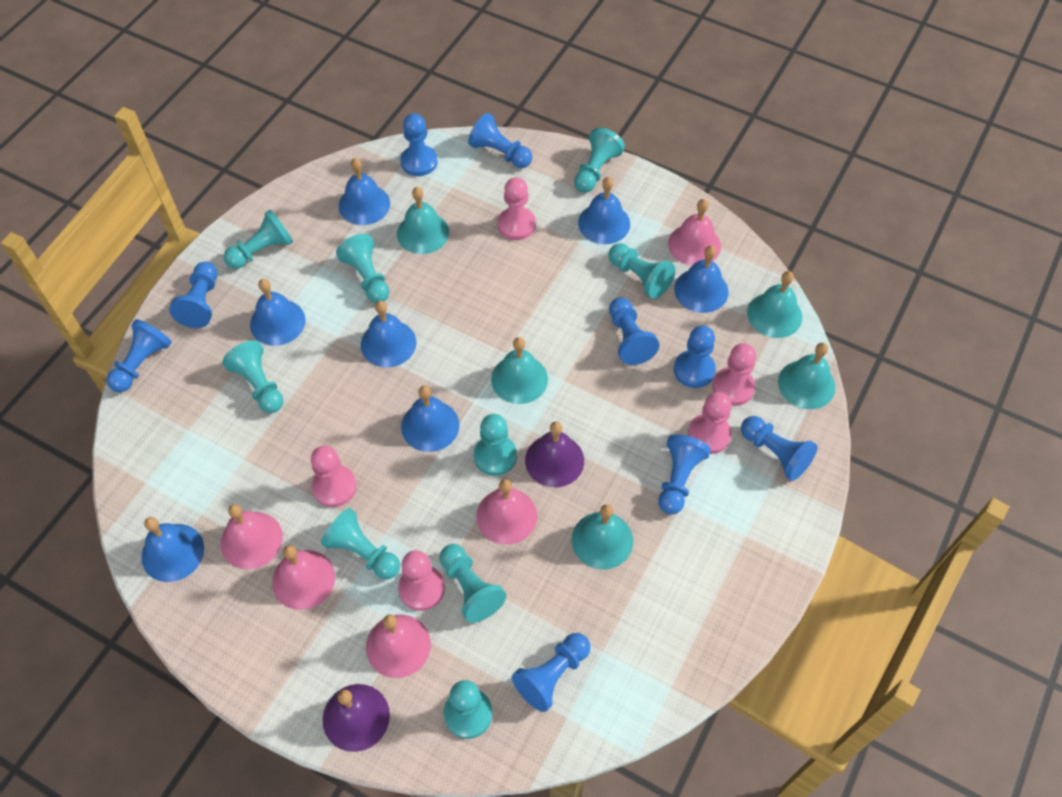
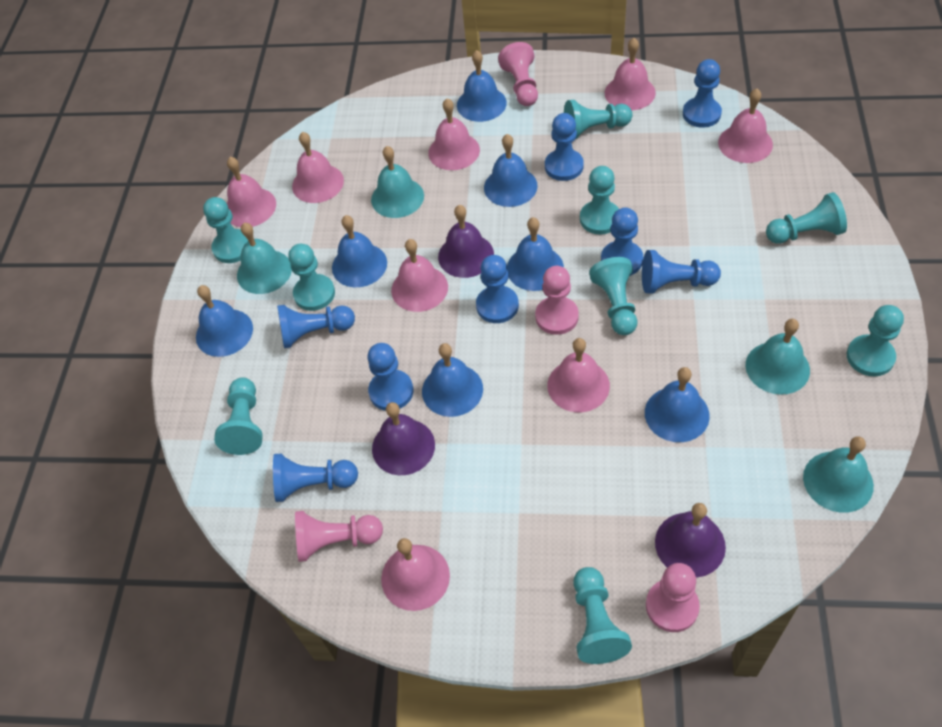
blue pawn: 9 -> 8
pink bell: 5 -> 8
pink pawn: 5 -> 4
purple bell: 2 -> 3
turquoise bell: 5 -> 4

